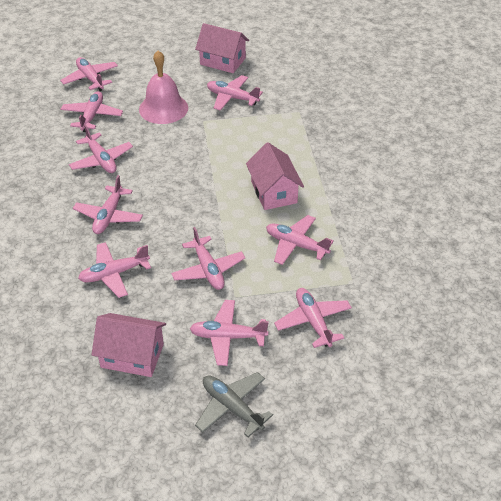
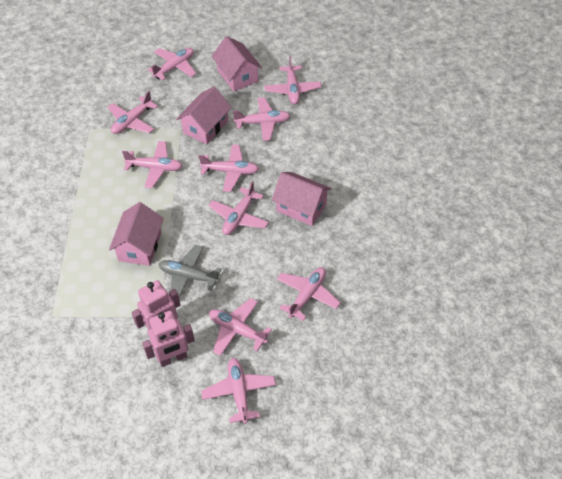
pink bell: 1 -> 0
pink house: 3 -> 4
pink robot: 0 -> 2

